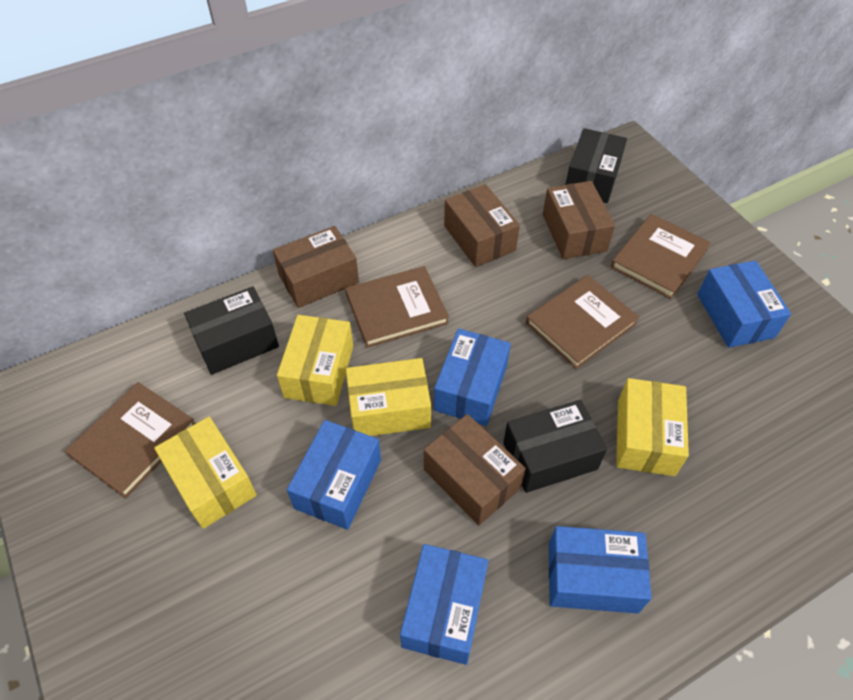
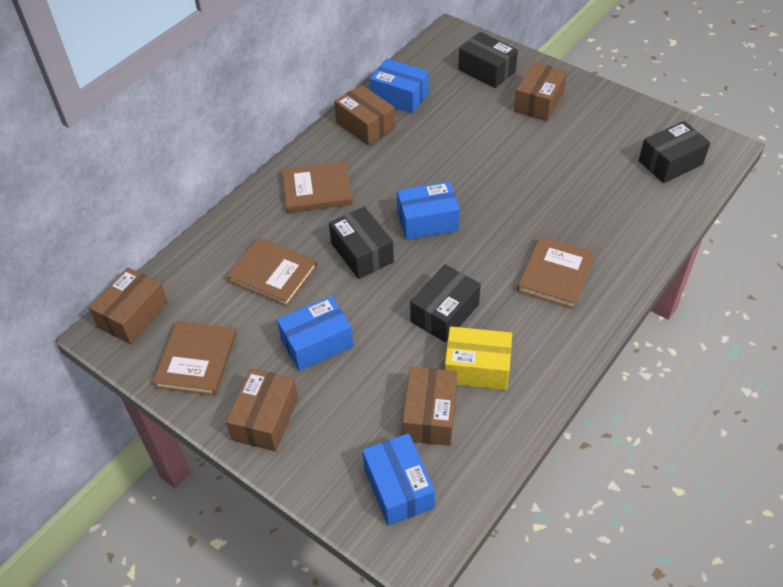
black box: 3 -> 4
blue box: 5 -> 4
brown box: 4 -> 5
yellow box: 4 -> 1

